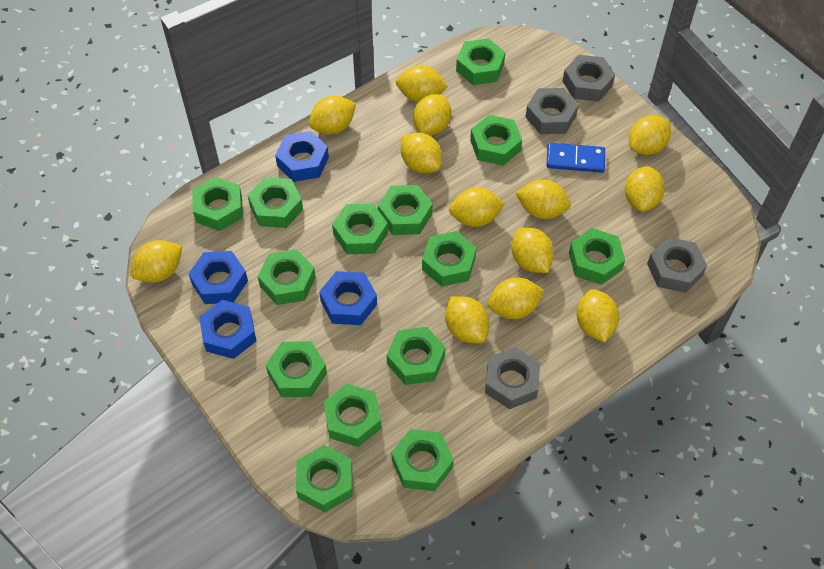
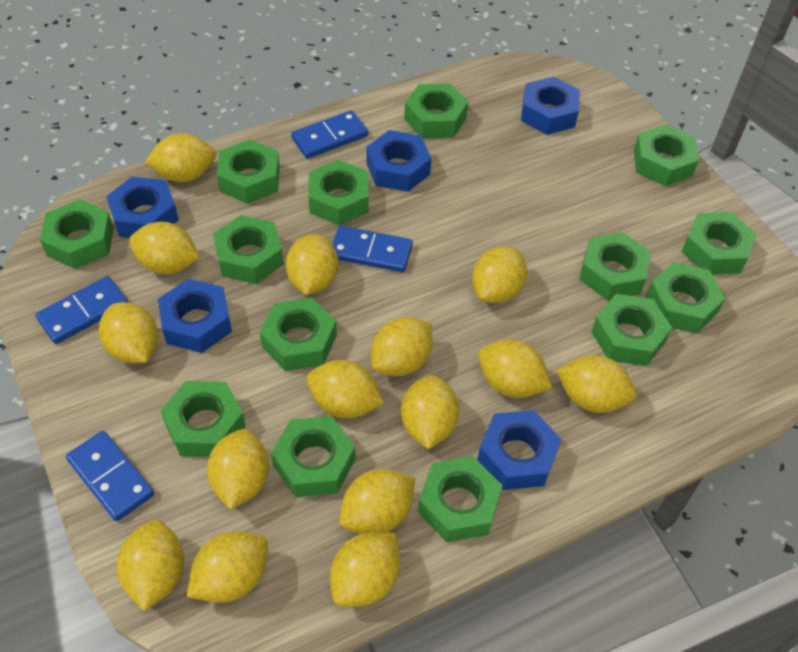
blue domino: 1 -> 4
blue nut: 4 -> 5
grey nut: 4 -> 0
yellow lemon: 13 -> 15

